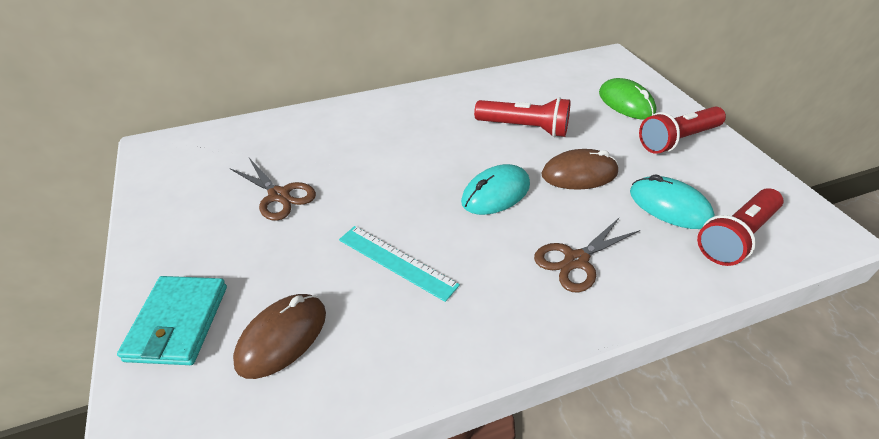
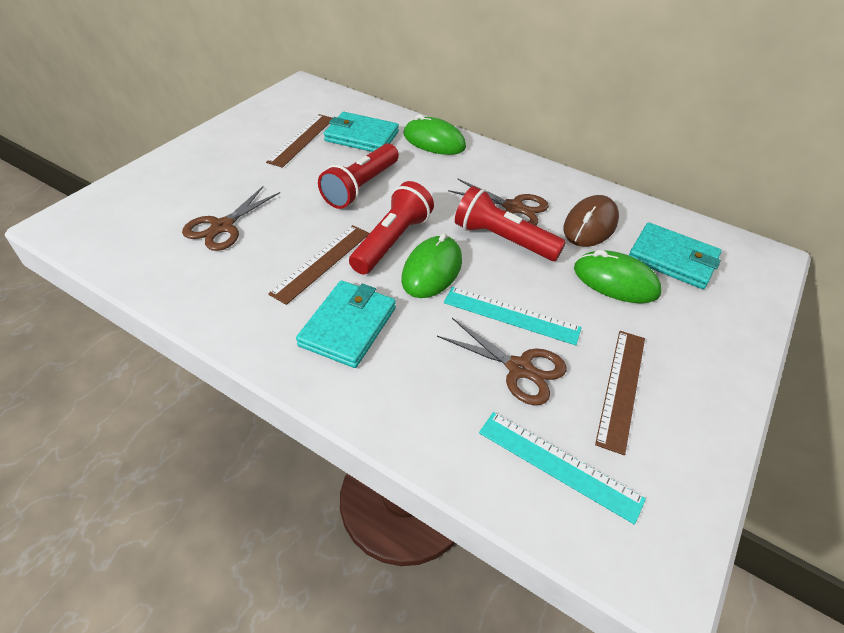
brown mouse: 2 -> 1
brown ruler: 0 -> 3
brown scissors: 2 -> 3
green mouse: 1 -> 3
turquoise mouse: 2 -> 0
turquoise ruler: 1 -> 2
turquoise wallet: 1 -> 3

